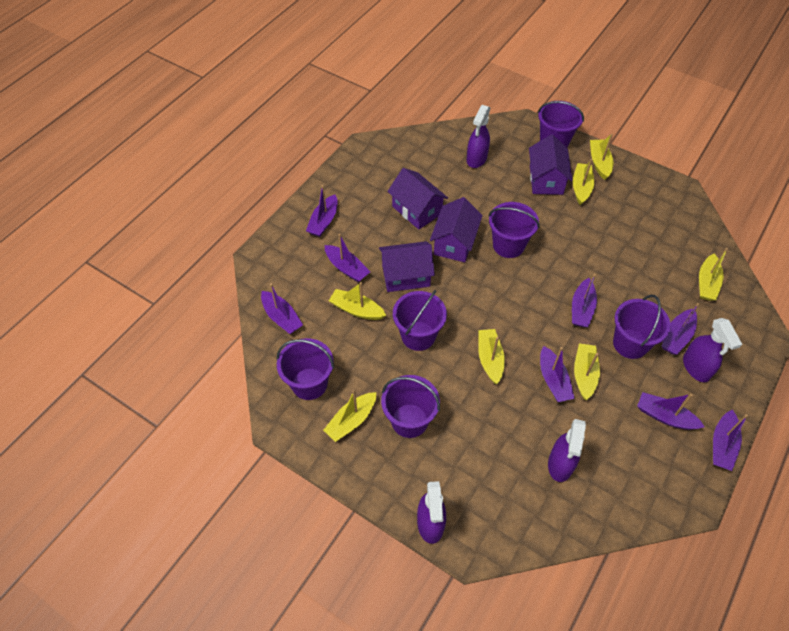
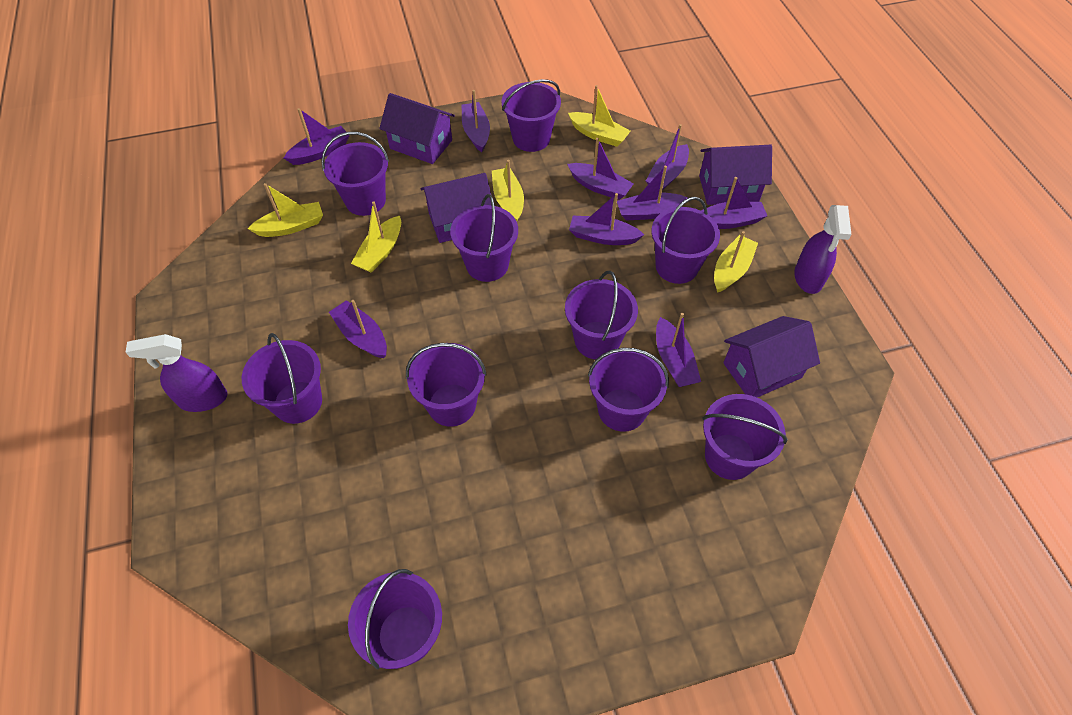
purple boat: 8 -> 9
purple bucket: 6 -> 10
purple spray bottle: 4 -> 2
yellow boat: 7 -> 5

